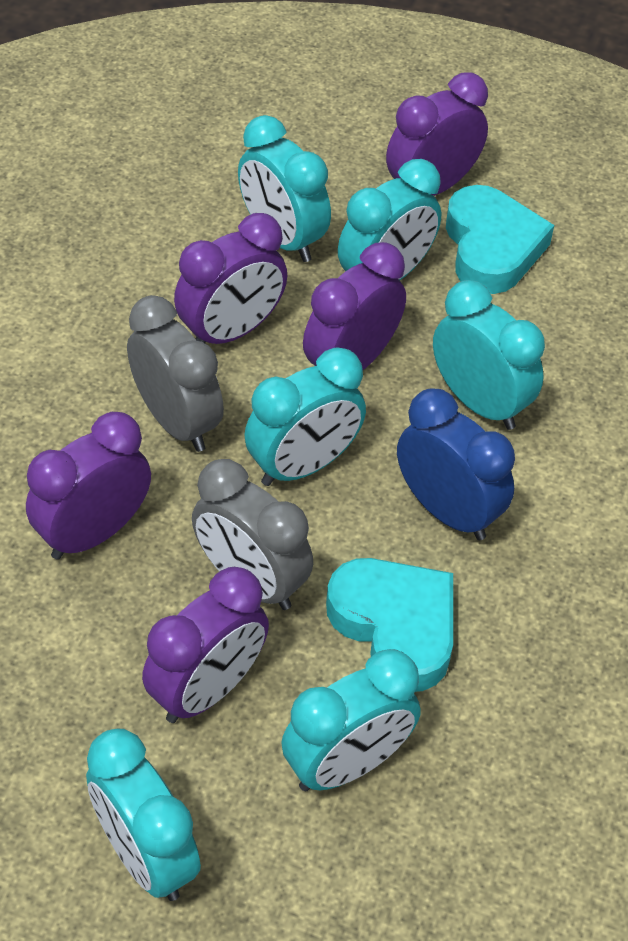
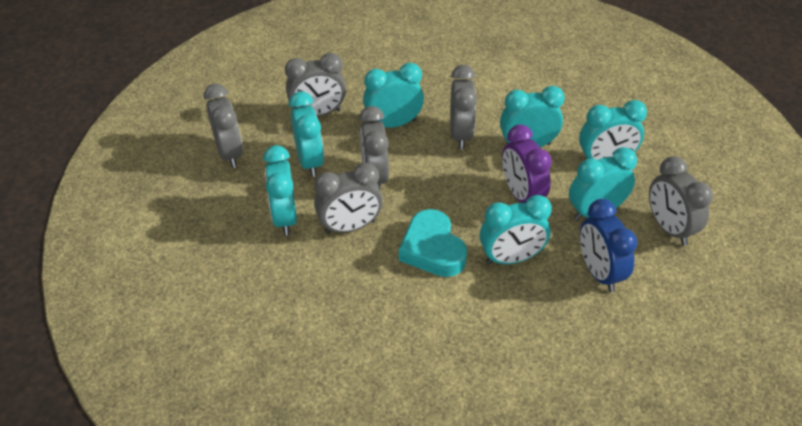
grey clock: 2 -> 6
purple clock: 5 -> 1
turquoise clock: 6 -> 7
turquoise heart: 2 -> 1

